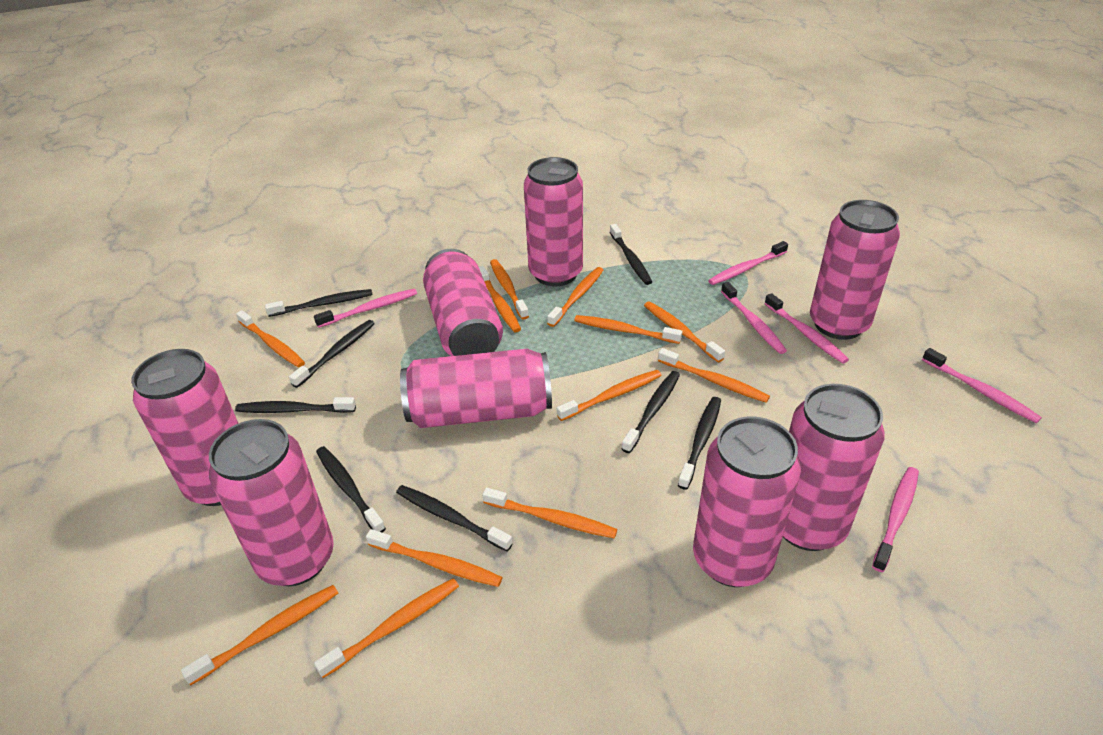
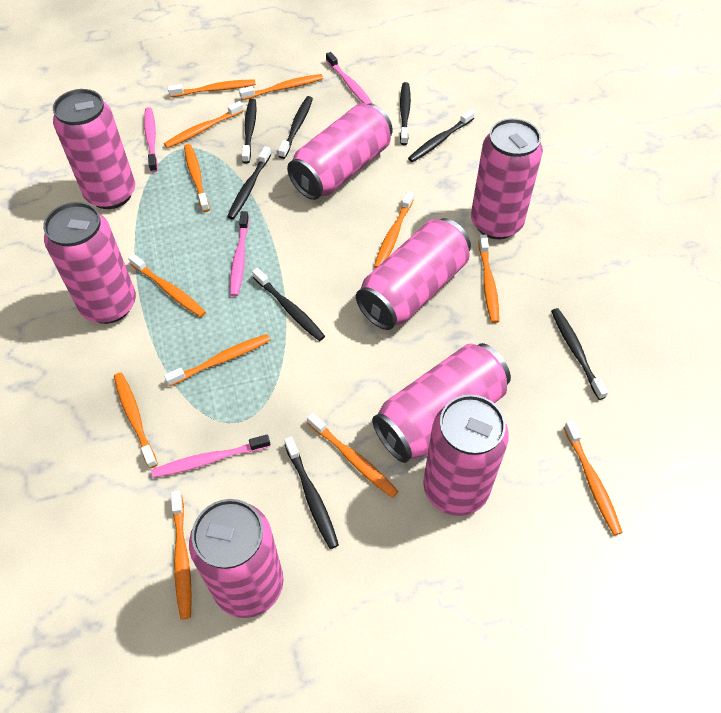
pink toothbrush: 6 -> 4

